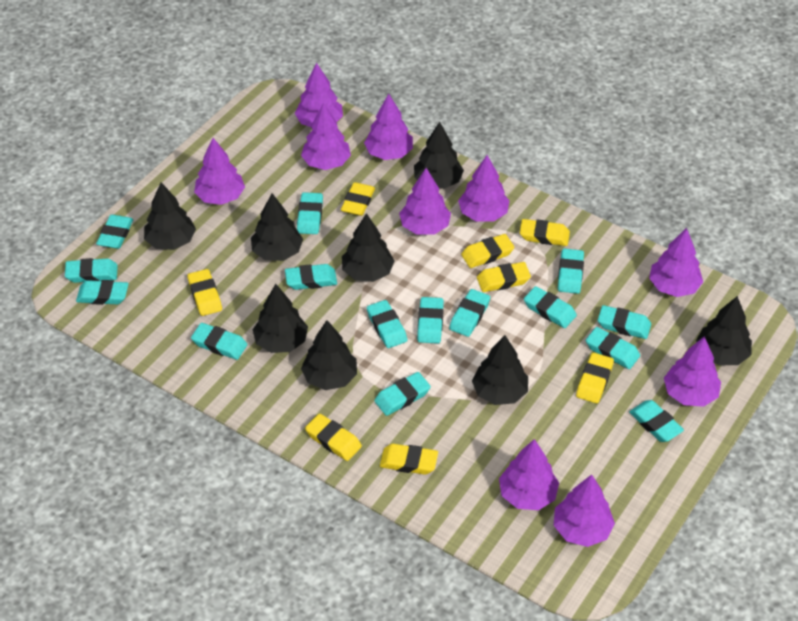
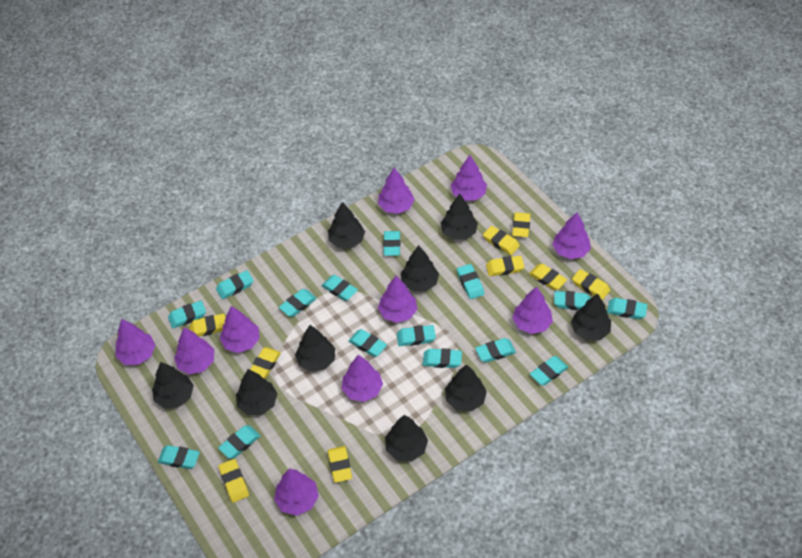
black tree: 8 -> 9
yellow eraser: 8 -> 9

